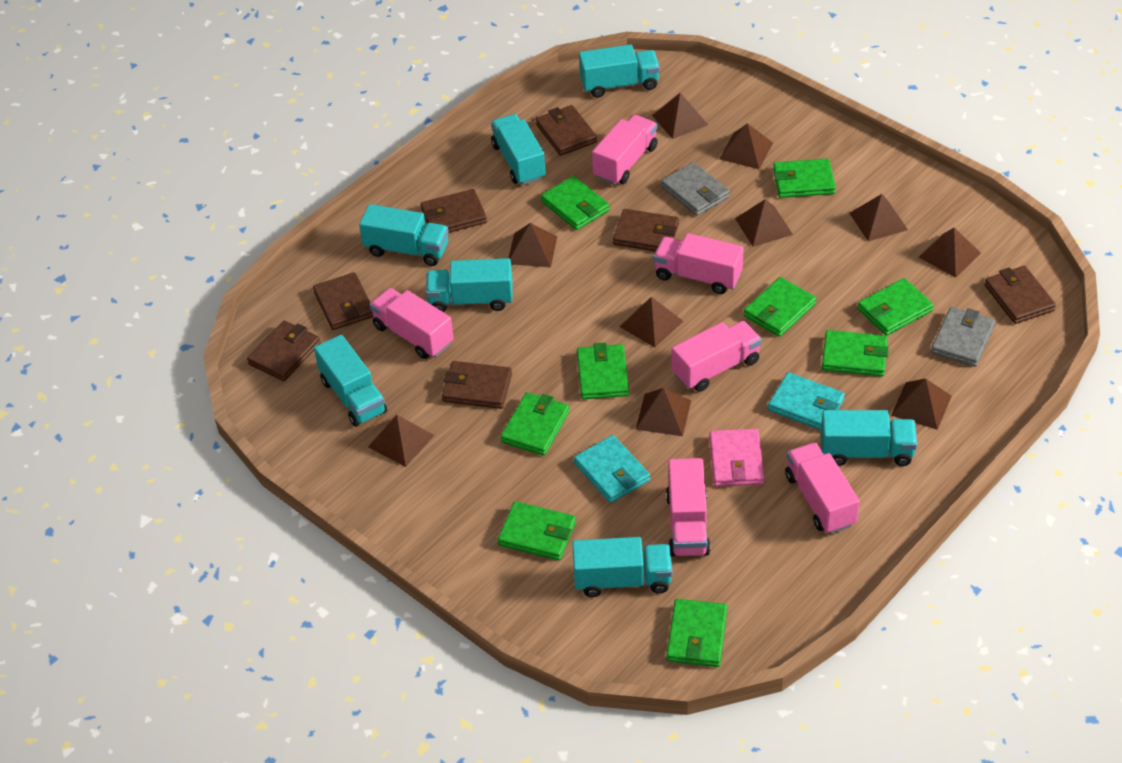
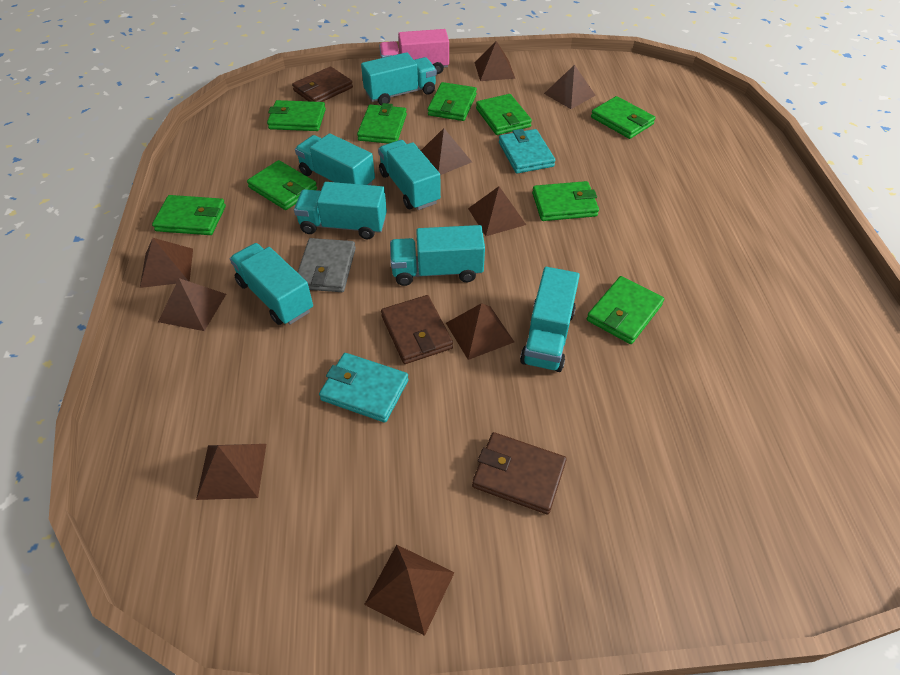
brown pyramid: 10 -> 9
brown wallet: 7 -> 3
grey wallet: 2 -> 1
pink truck: 6 -> 1
pink wallet: 1 -> 0

